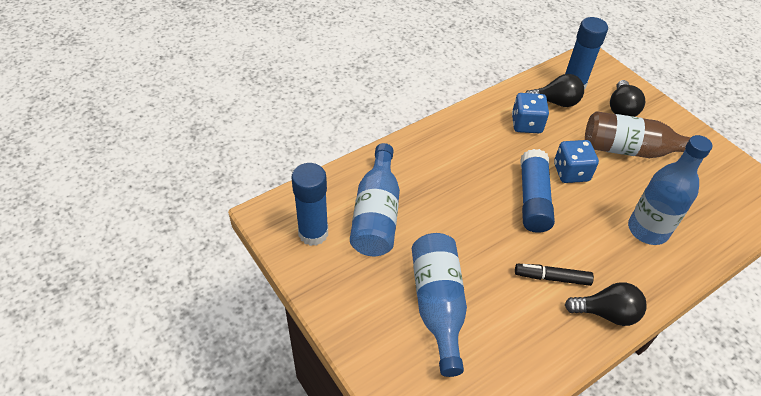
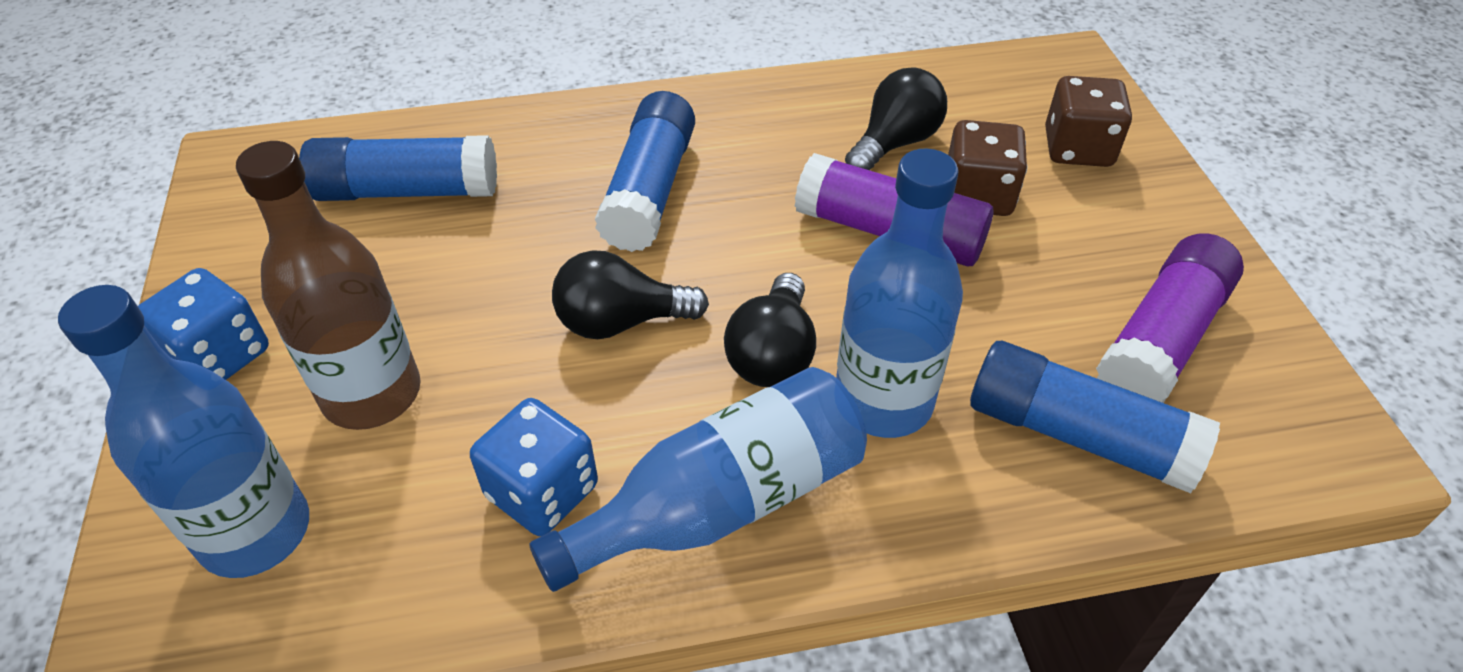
black marker: 1 -> 0
brown dice: 0 -> 2
purple glue stick: 0 -> 2

